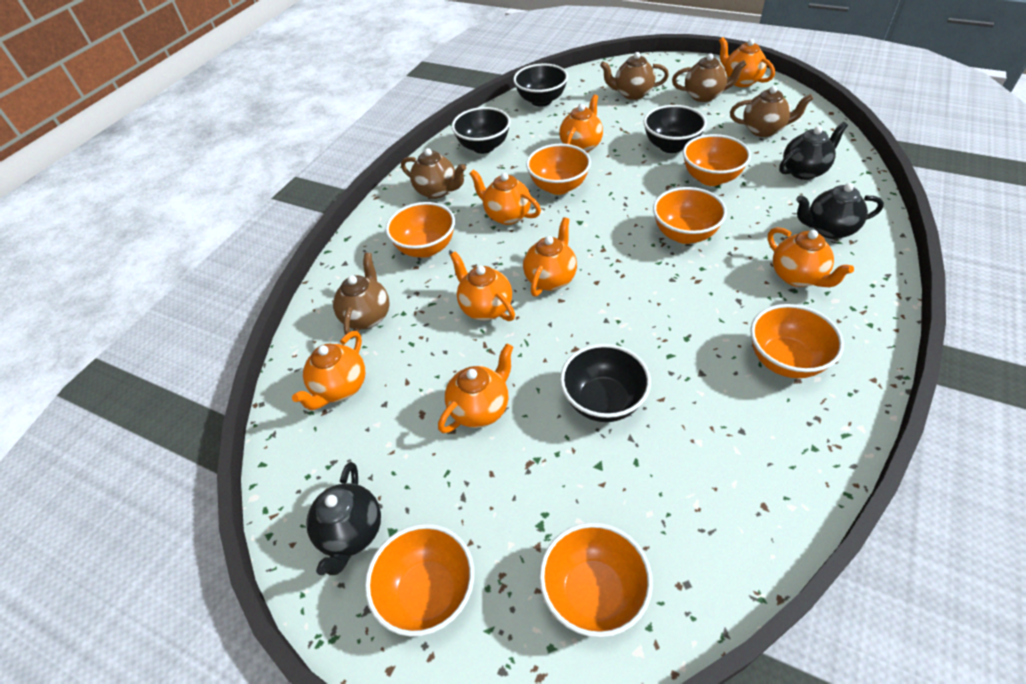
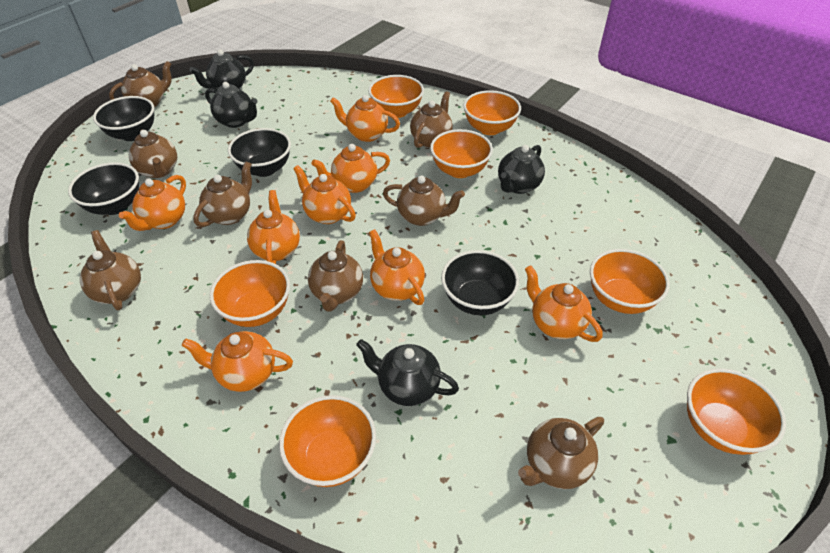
black teapot: 3 -> 4
brown teapot: 5 -> 8

